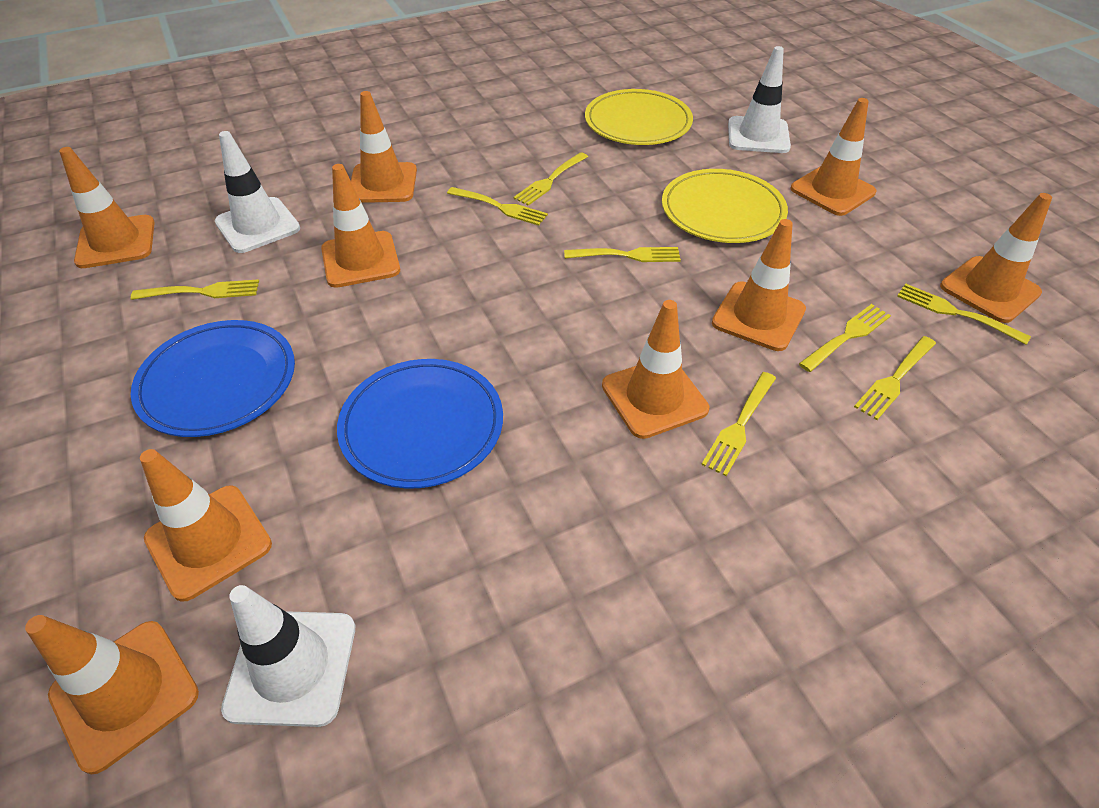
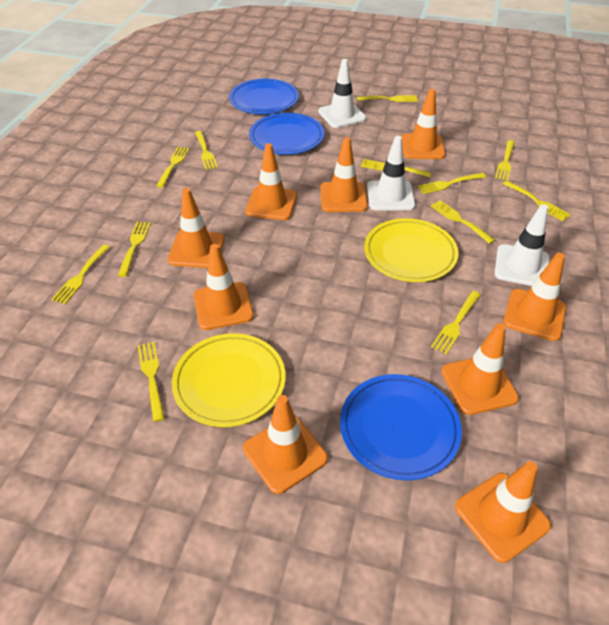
blue plate: 2 -> 3
yellow fork: 8 -> 12

